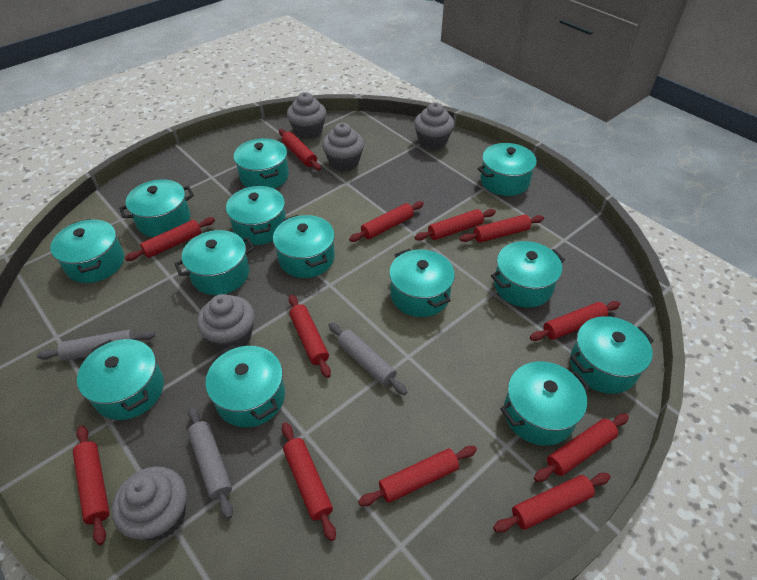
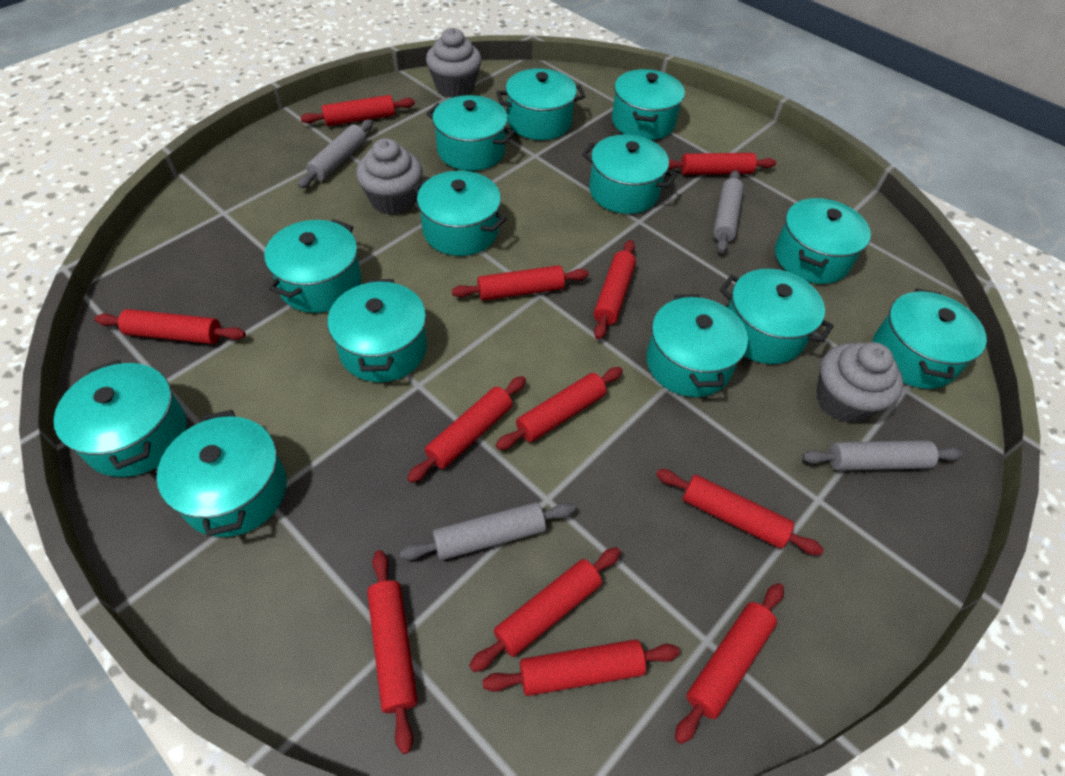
grey cupcake: 5 -> 3
grey rolling pin: 3 -> 4

